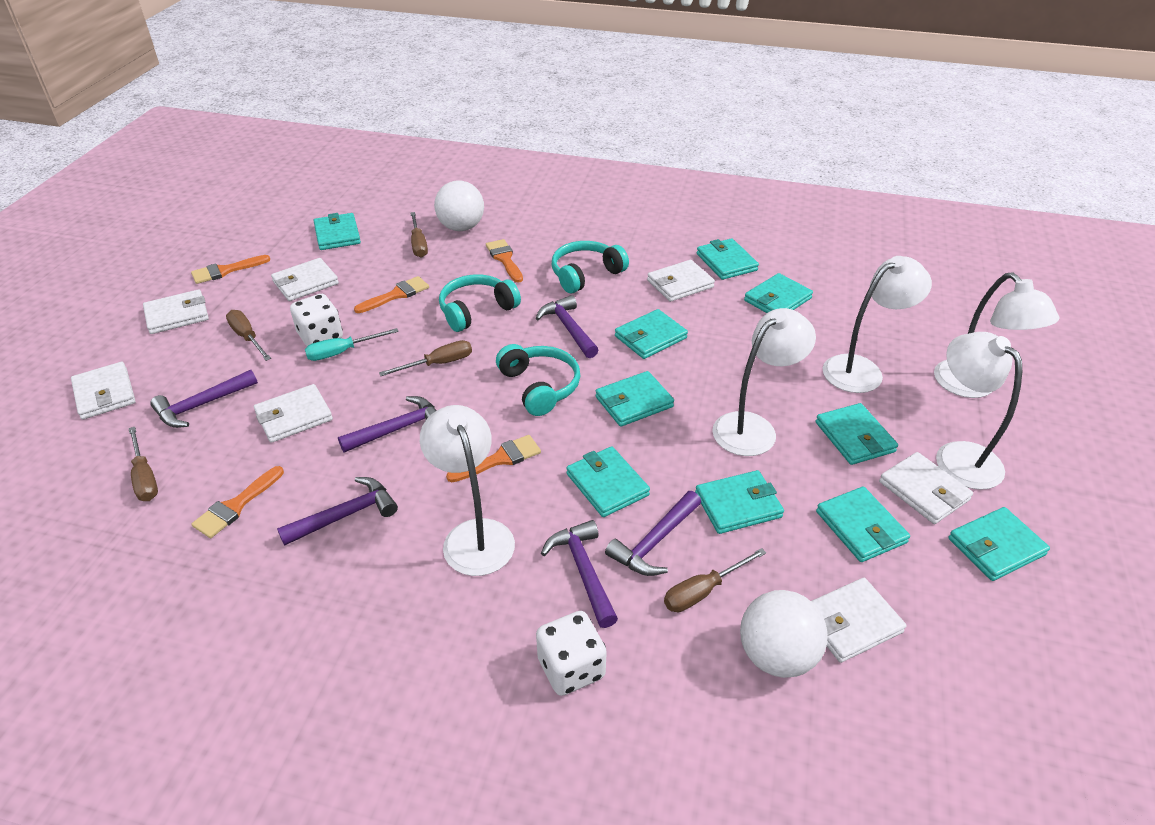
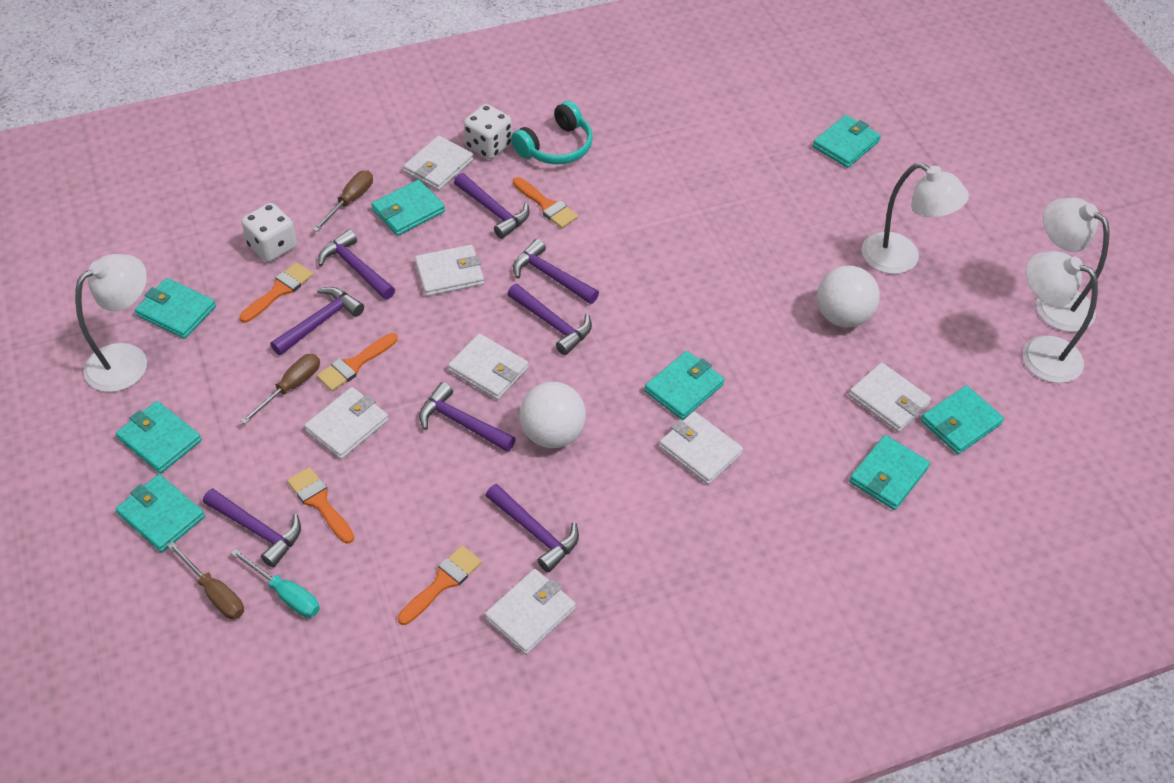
brown screwdriver: 5 -> 3
purple hammer: 6 -> 8
turquoise headphones: 3 -> 1
turquoise wallet: 10 -> 8
white lamp: 5 -> 4

